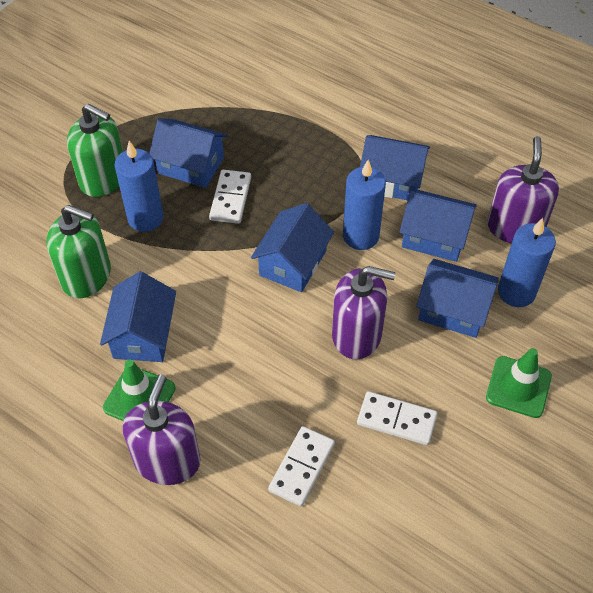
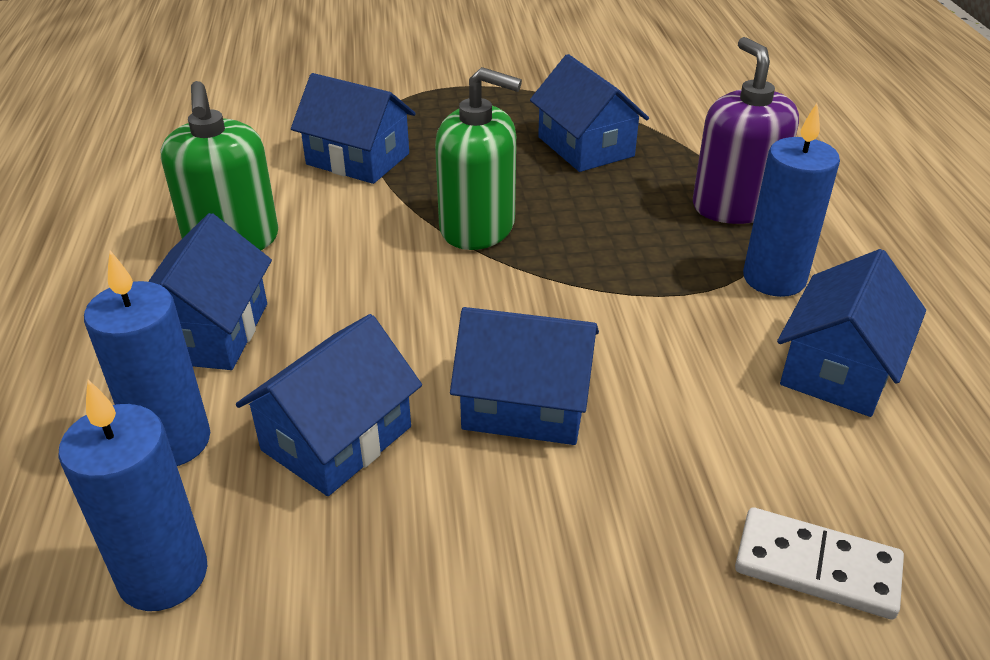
green traffic cone: 2 -> 0
purple soap dispenser: 3 -> 1
white domino: 3 -> 1

